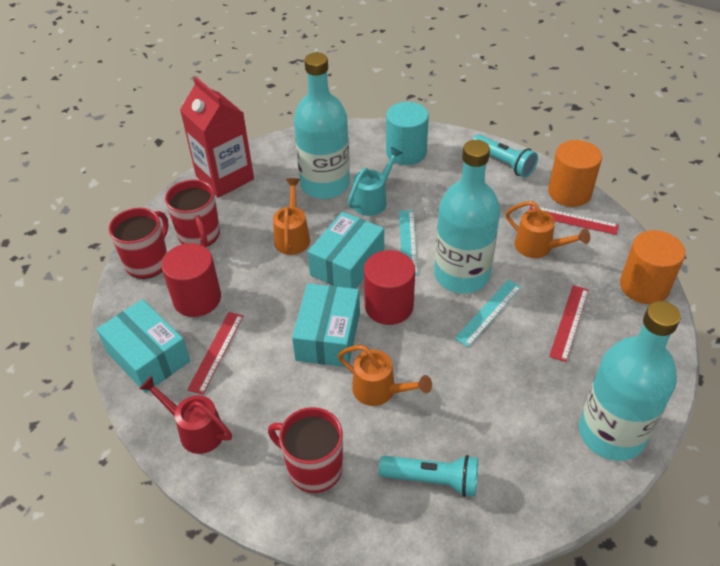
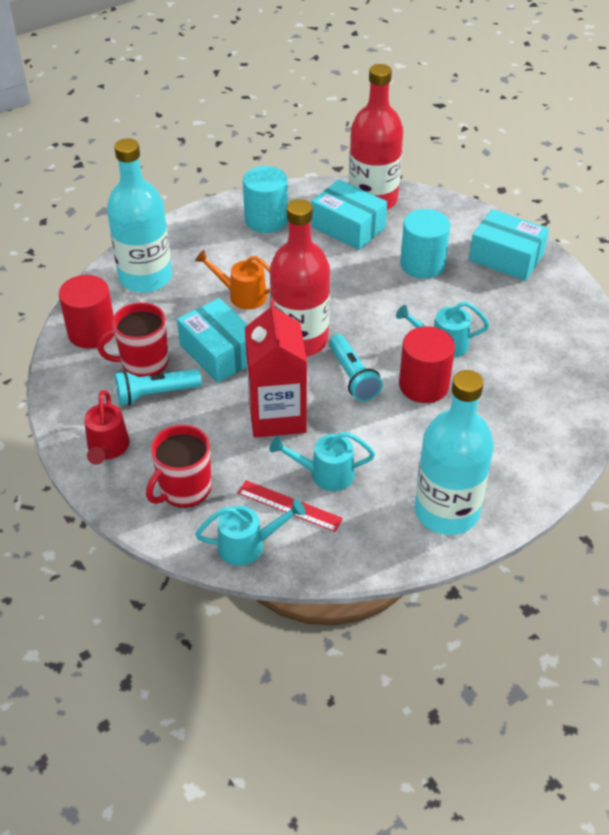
orange cylinder: 2 -> 0
orange watering can: 3 -> 1
red bottle: 0 -> 2
red mug: 3 -> 2
red ruler: 3 -> 1
turquoise bottle: 3 -> 2
turquoise cylinder: 1 -> 2
turquoise ruler: 2 -> 0
turquoise watering can: 1 -> 3

